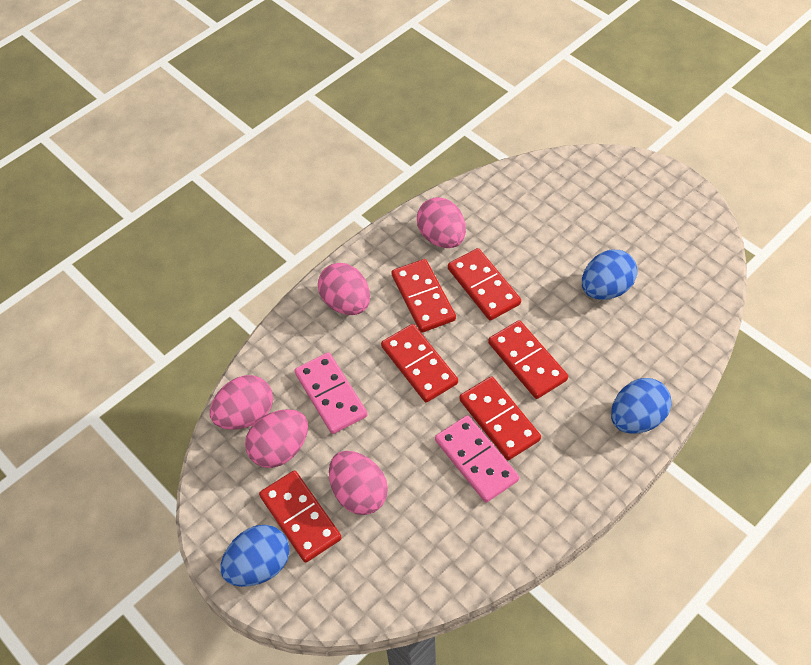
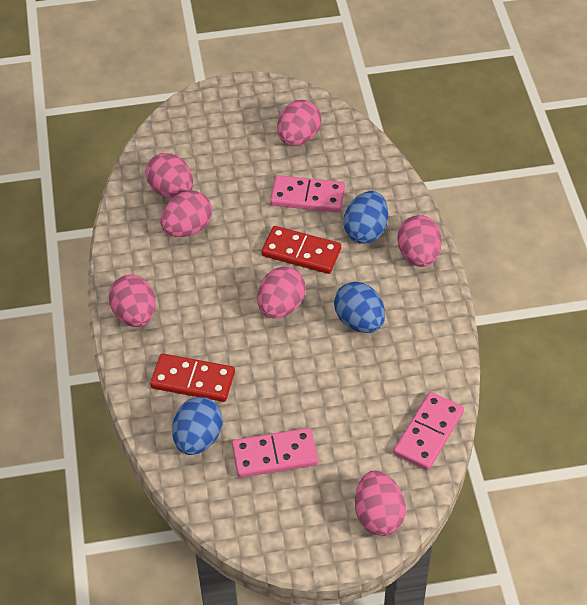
pink domino: 2 -> 3
pink egg: 5 -> 7
red domino: 6 -> 2

